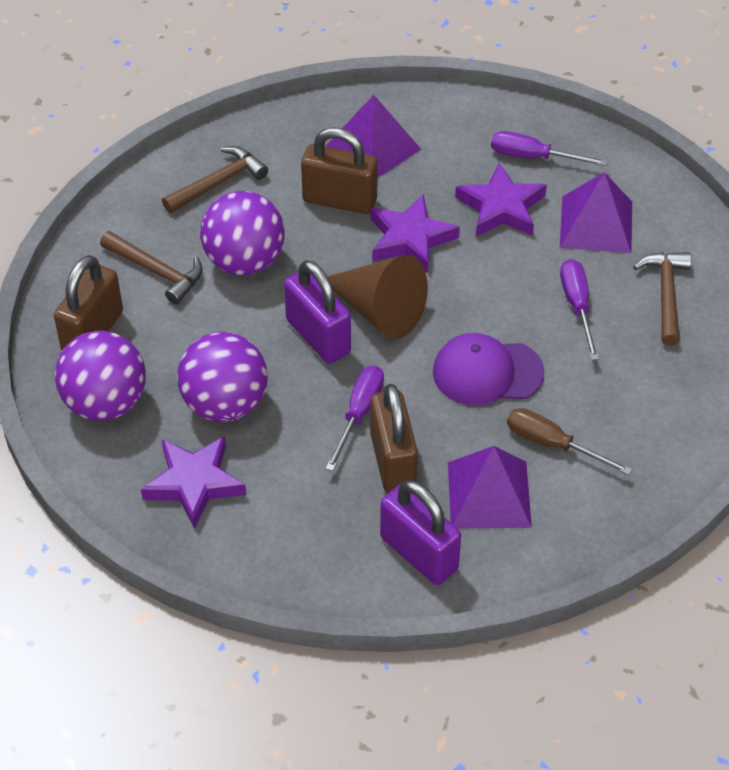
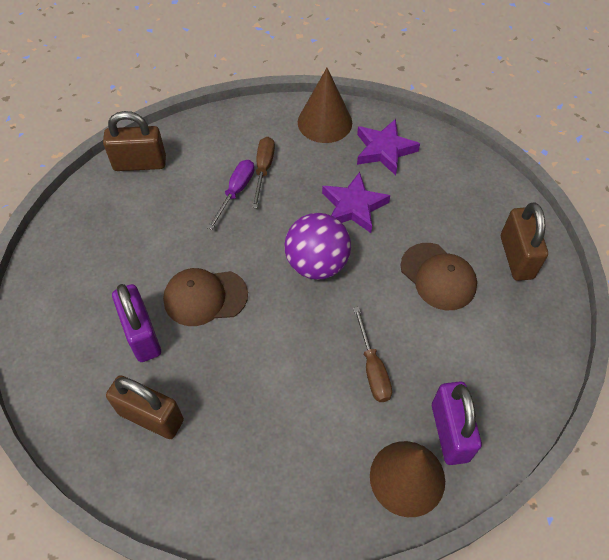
brown cap: 0 -> 2
brown cone: 1 -> 2
brown hammer: 3 -> 0
brown screwdriver: 1 -> 2
purple ball: 3 -> 1
purple cap: 1 -> 0
purple pyramid: 3 -> 0
purple screwdriver: 3 -> 1
purple star: 3 -> 2

